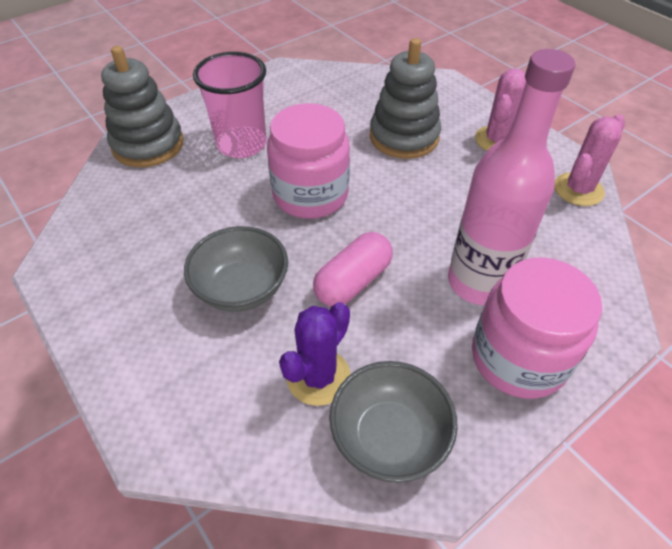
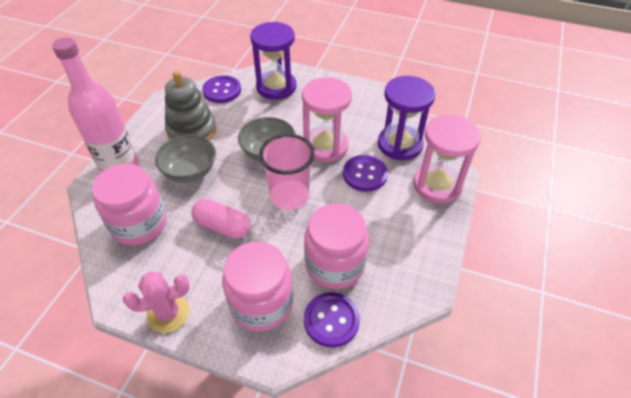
grey stacking toy: 2 -> 1
pink cactus: 2 -> 1
pink hourglass: 0 -> 2
pink jar: 2 -> 3
purple button: 0 -> 3
purple cactus: 1 -> 0
purple hourglass: 0 -> 2

